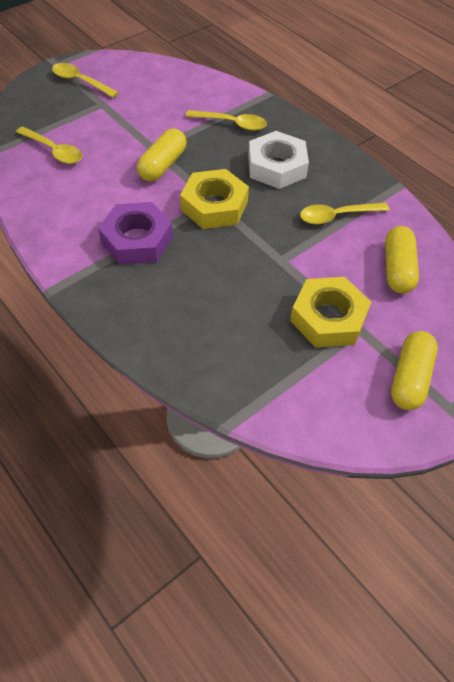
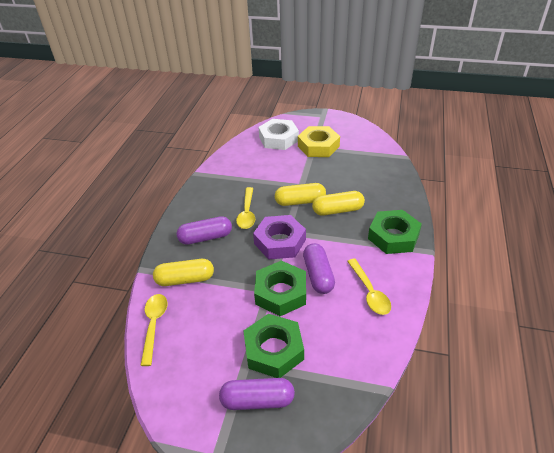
green nut: 0 -> 3
purple capsule: 0 -> 3
yellow nut: 2 -> 1
yellow spoon: 4 -> 3

